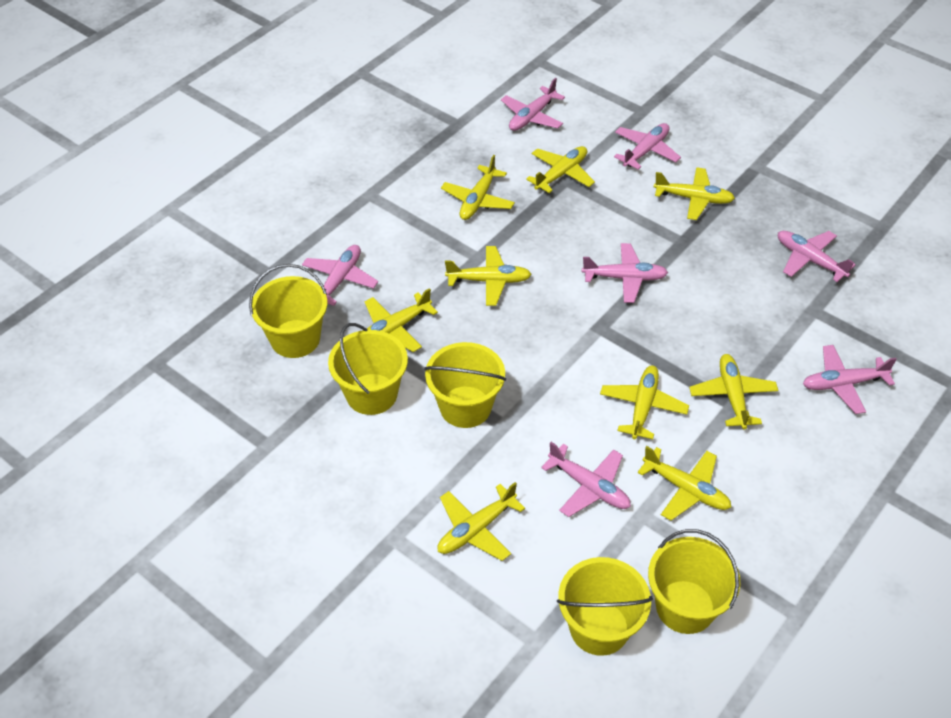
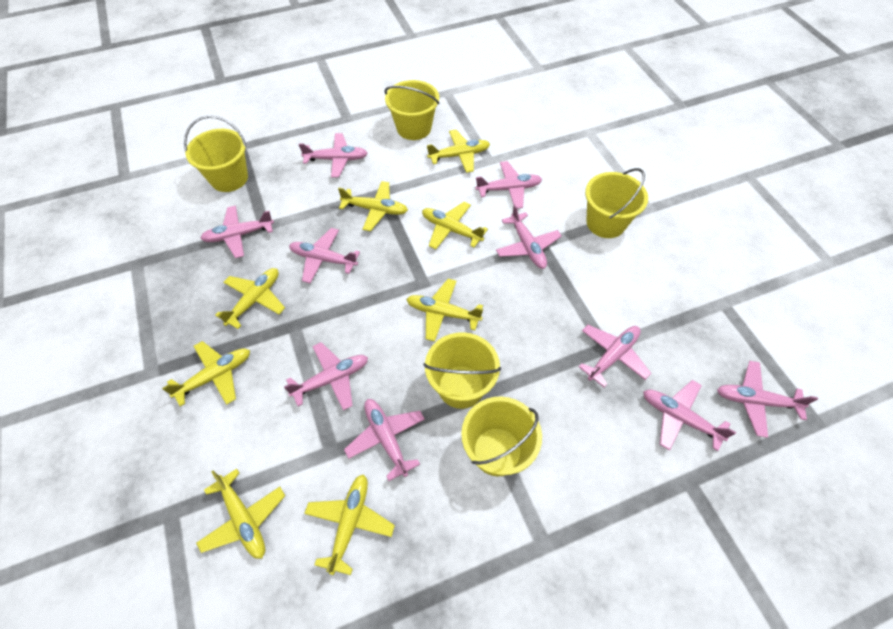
pink plane: 7 -> 10
yellow plane: 9 -> 8

